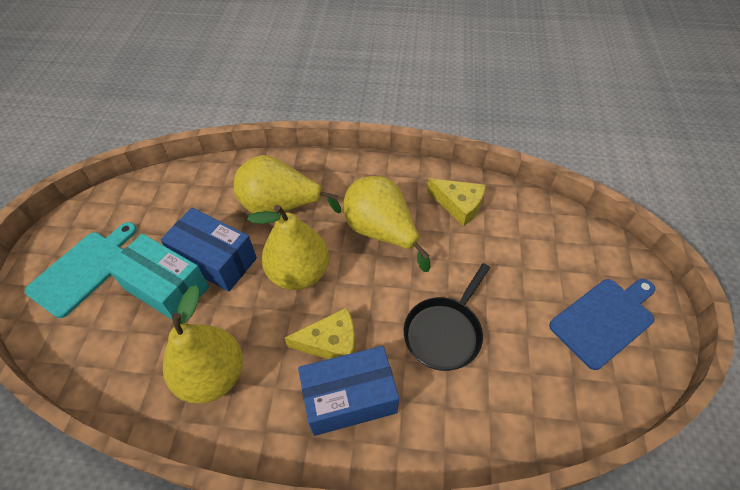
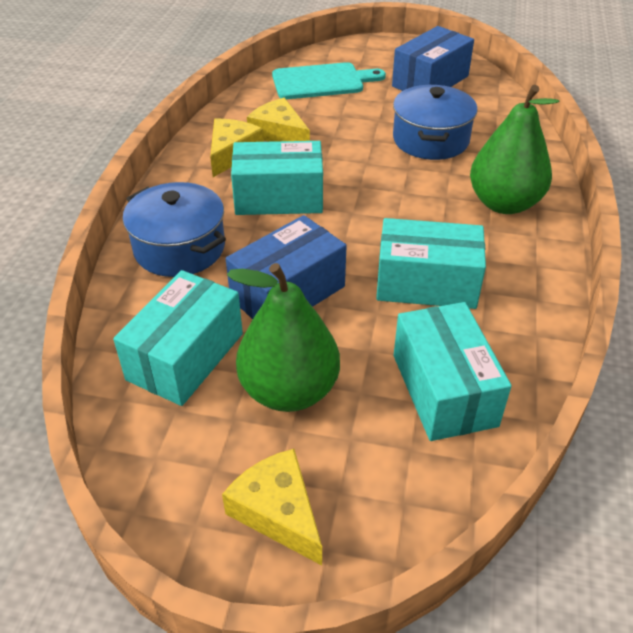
black pan: 1 -> 0
blue cutting board: 1 -> 0
blue pot: 0 -> 2
green pear: 0 -> 2
turquoise box: 1 -> 4
yellow cheese: 2 -> 3
yellow pear: 4 -> 0

